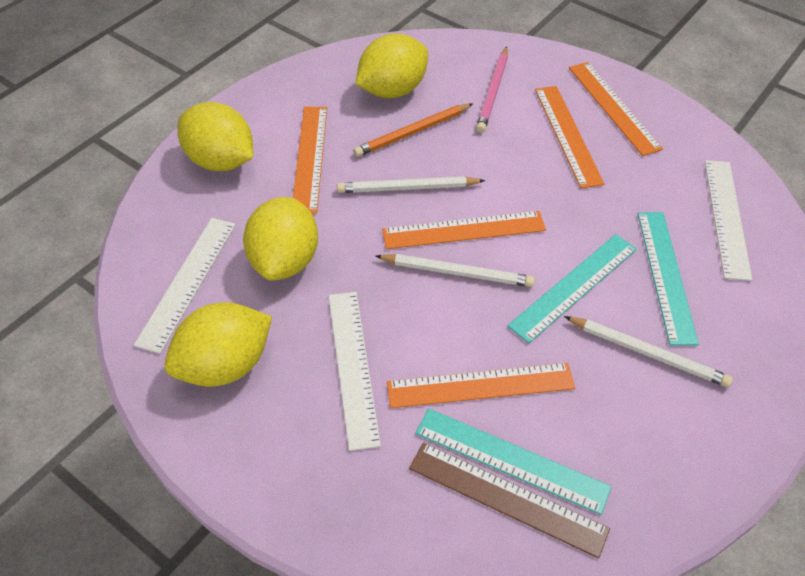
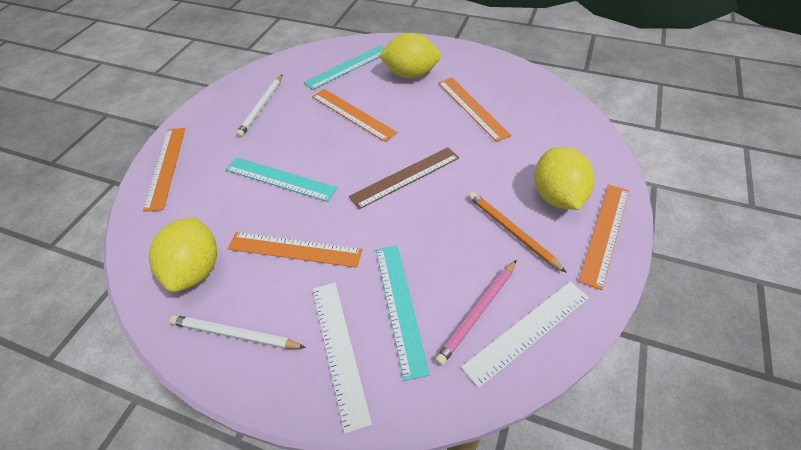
white pencil: 3 -> 2
white ruler: 3 -> 2
yellow lemon: 4 -> 3

